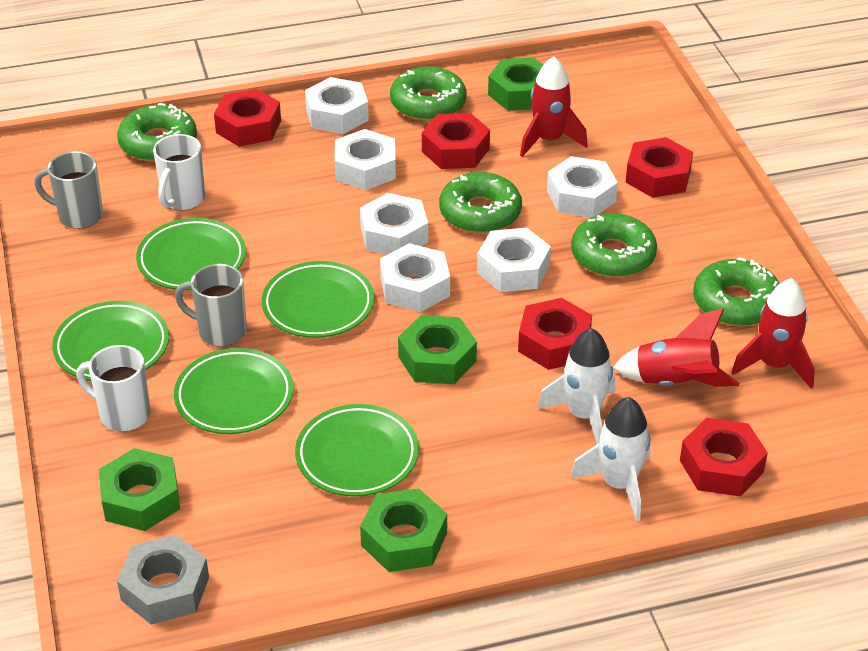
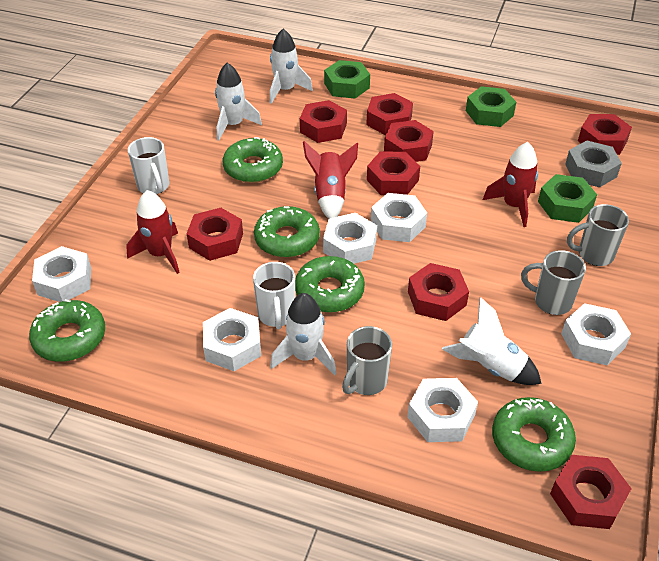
green nut: 4 -> 3
green plate: 5 -> 0
grey mug: 2 -> 3
red nut: 5 -> 8
white rocket: 2 -> 4

